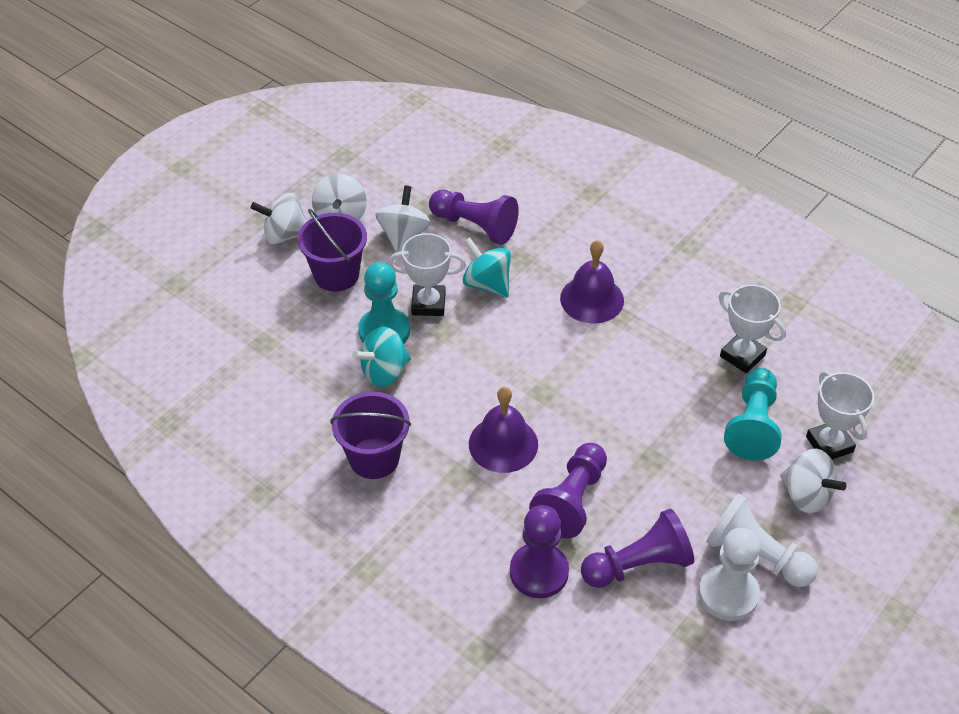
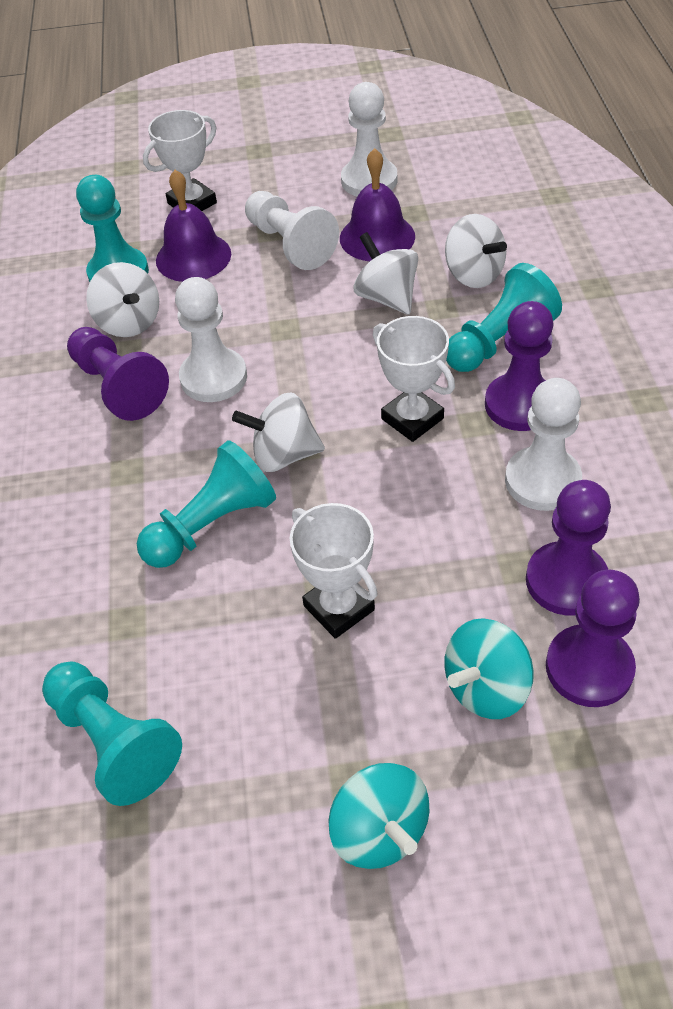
purple bucket: 2 -> 0
turquoise pawn: 2 -> 4
white pawn: 2 -> 4

